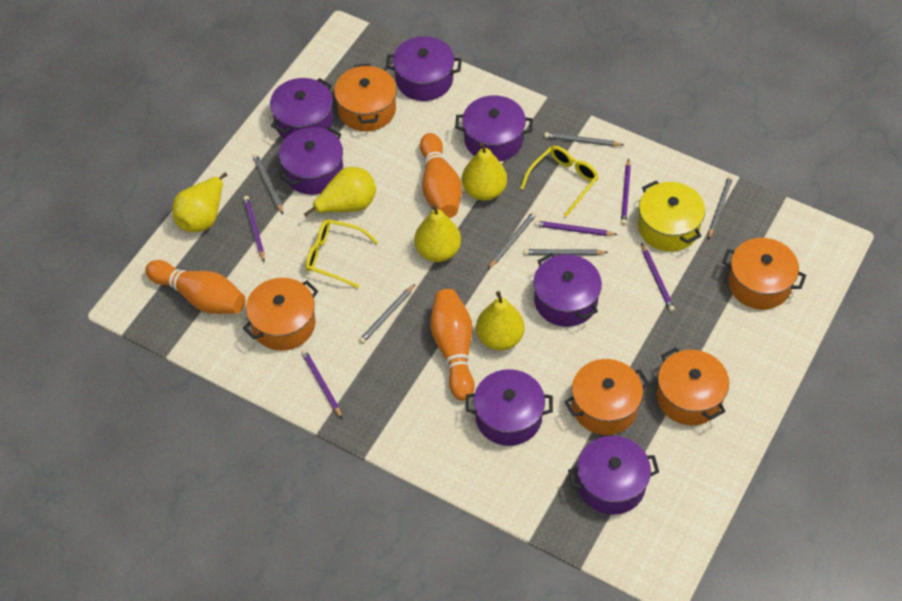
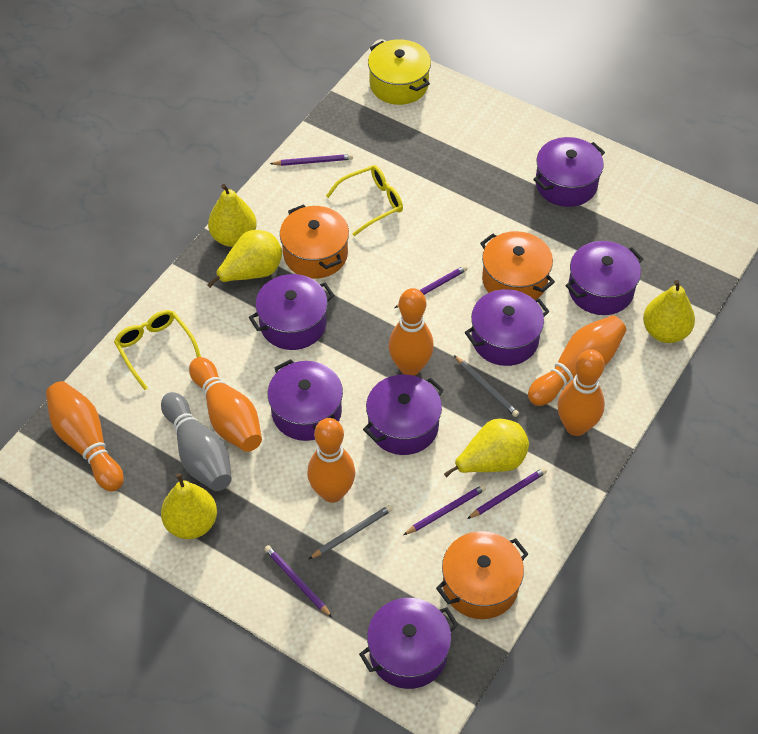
grey bowling pin: 0 -> 1
grey pencil: 6 -> 2
orange bowling pin: 3 -> 6
orange pot: 5 -> 3

